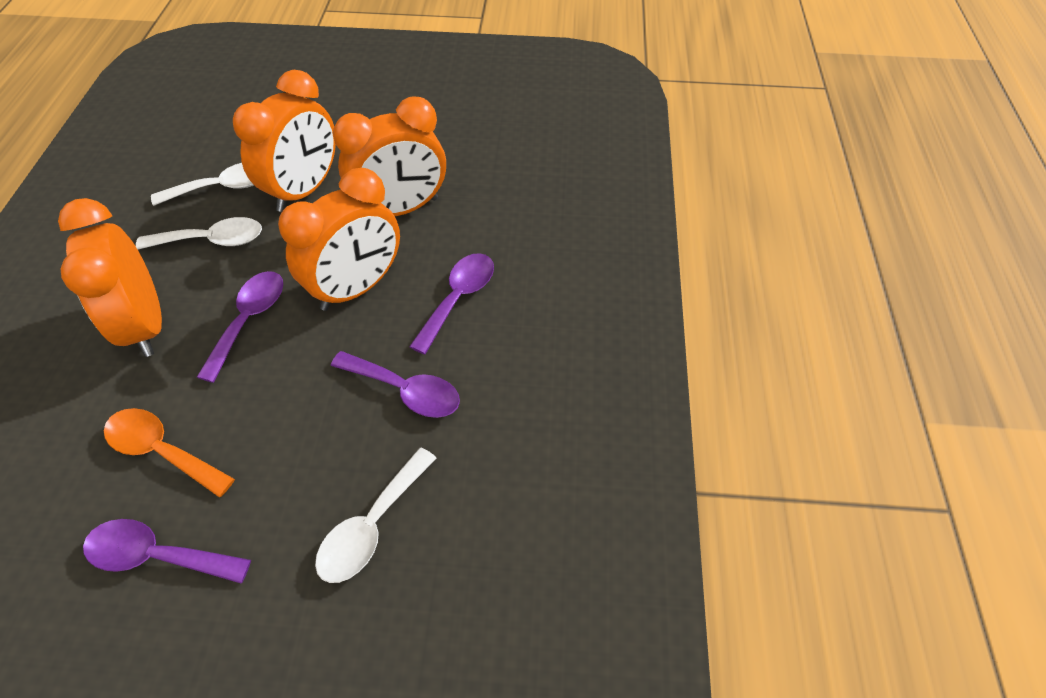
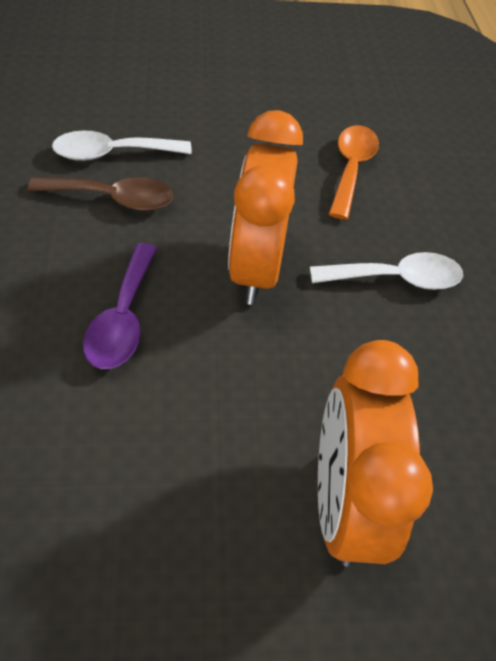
brown spoon: 0 -> 1
orange clock: 4 -> 2
purple spoon: 4 -> 1
white spoon: 3 -> 2

